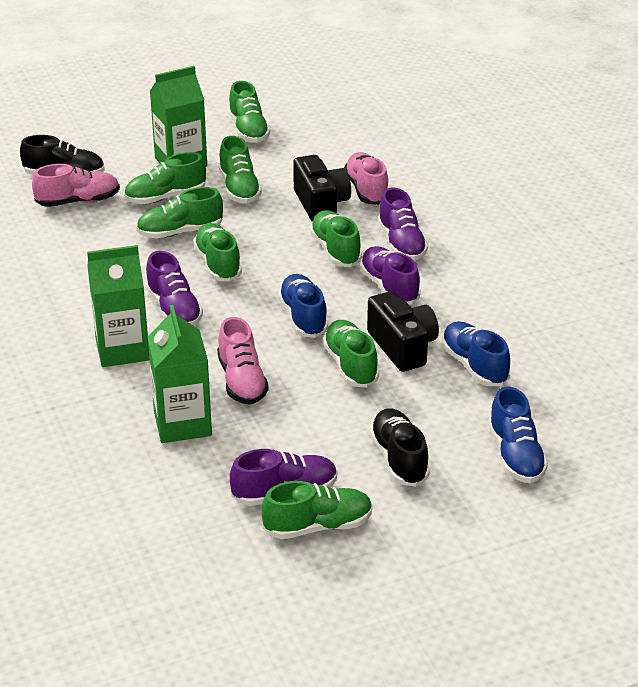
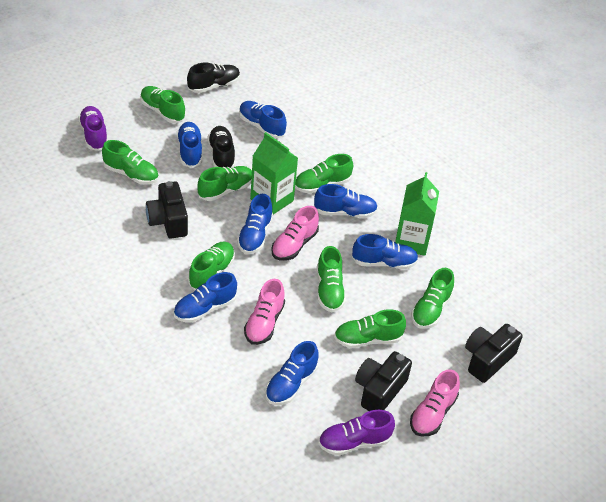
black camera: 2 -> 3
blue shoe: 3 -> 7
green carton: 3 -> 2
purple shoe: 4 -> 2

